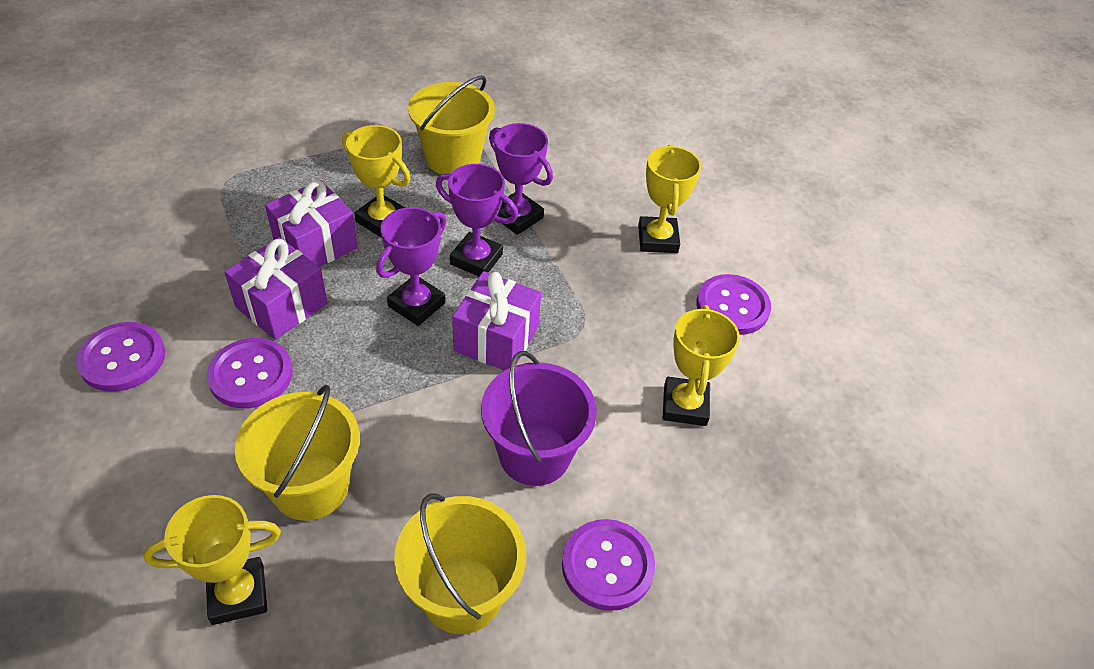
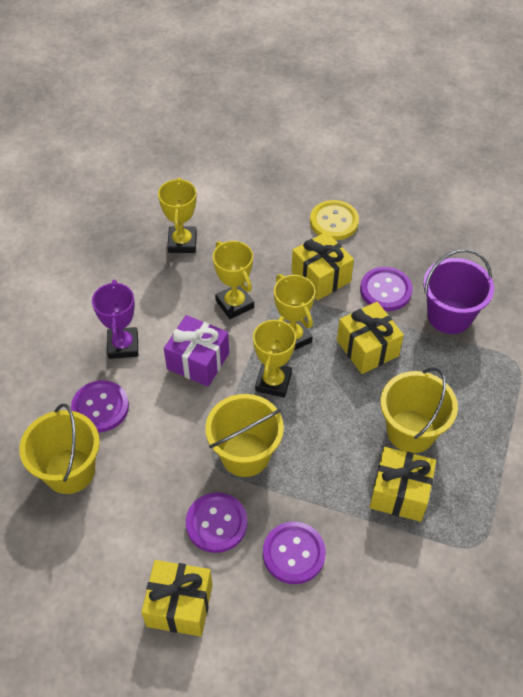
purple gift: 3 -> 1
purple trophy: 3 -> 1
yellow button: 0 -> 1
yellow gift: 0 -> 4

